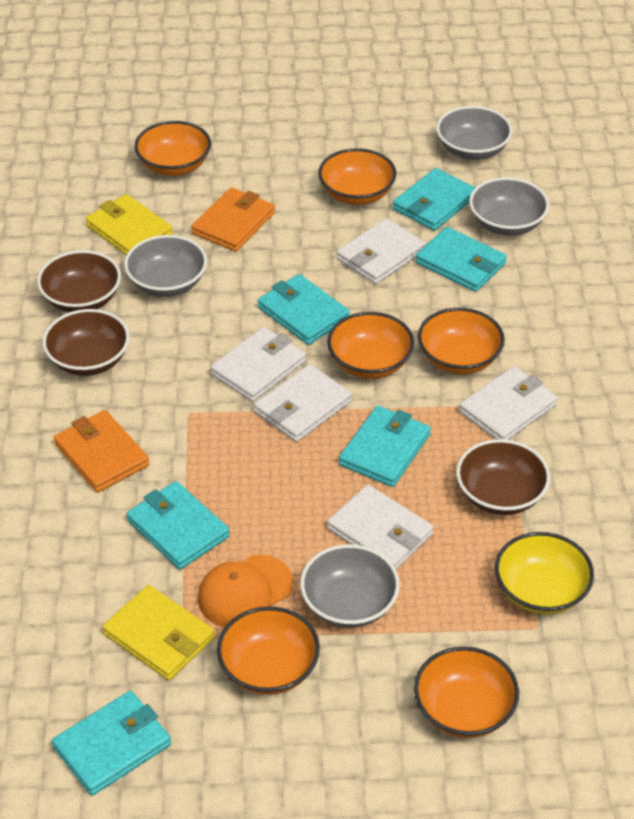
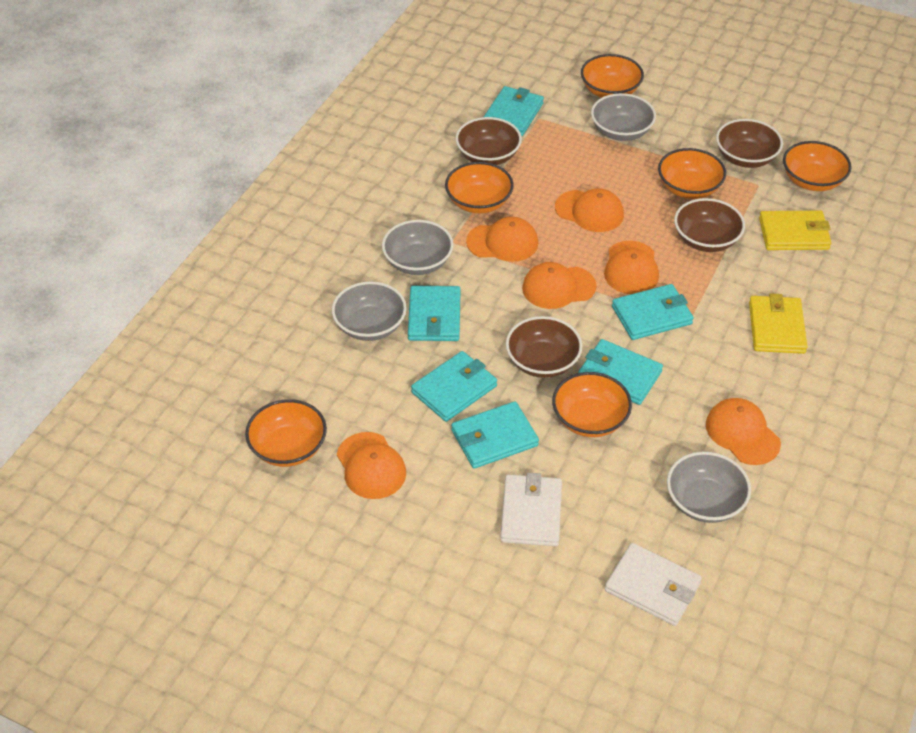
brown bowl: 3 -> 4
orange cap: 1 -> 6
orange wallet: 2 -> 0
white wallet: 5 -> 2
yellow bowl: 1 -> 0

